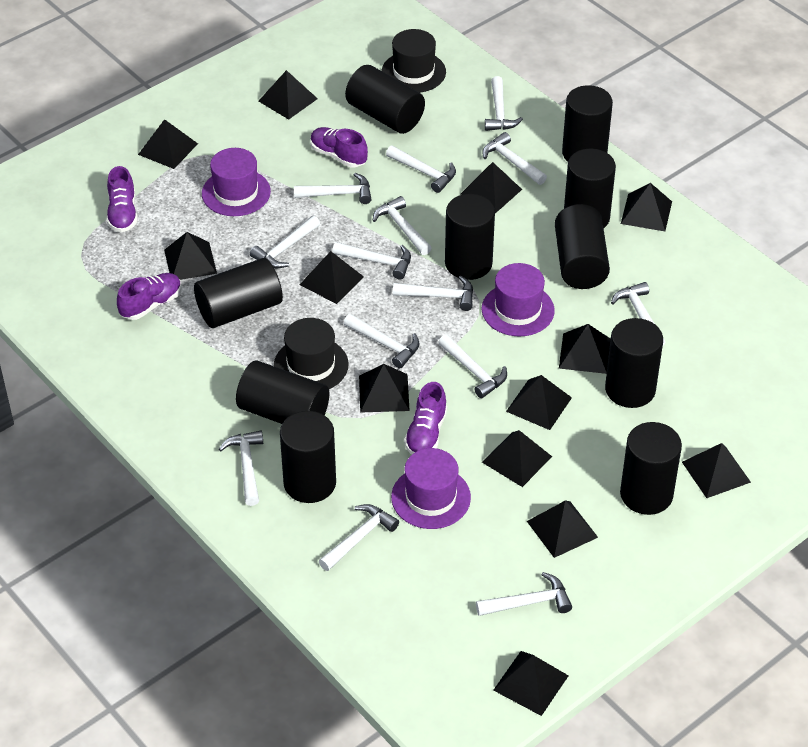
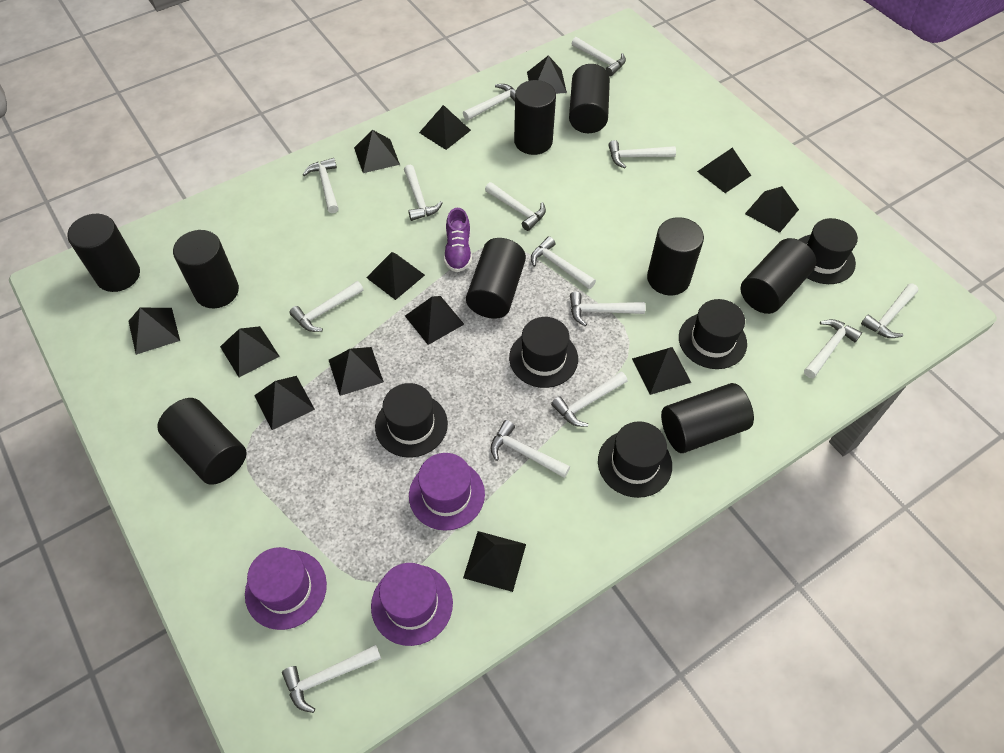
black cylinder: 10 -> 9
black hat: 2 -> 5
purple shoe: 4 -> 1

